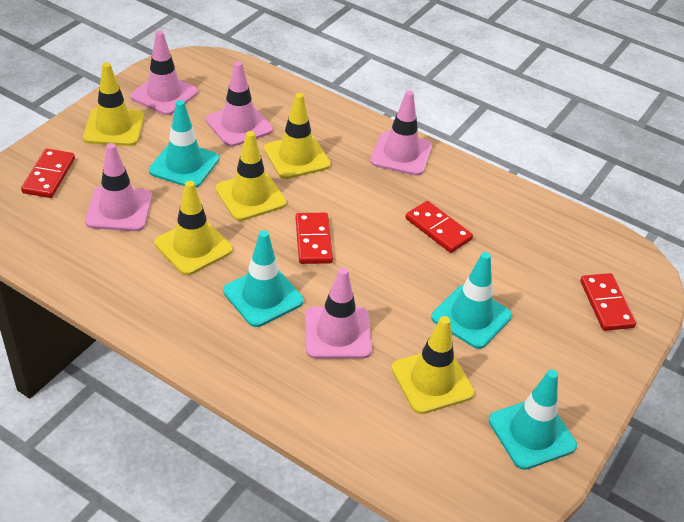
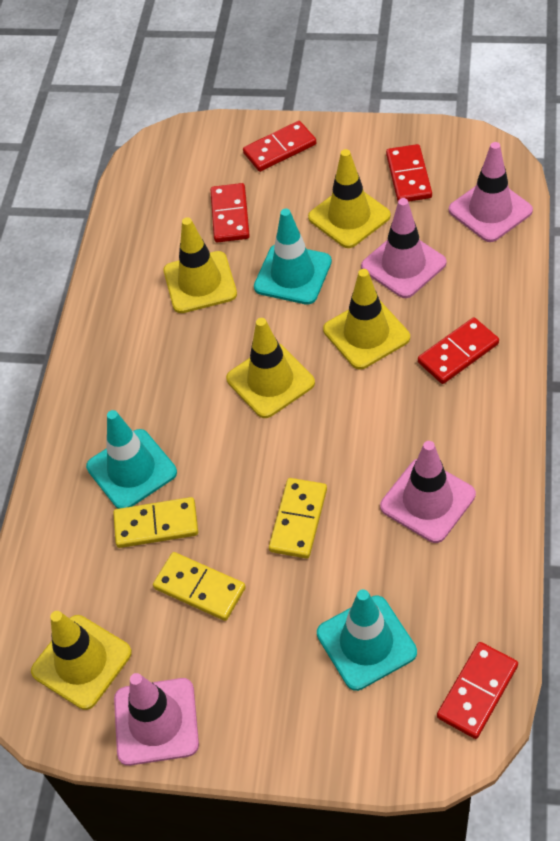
pink traffic cone: 5 -> 4
red domino: 4 -> 5
turquoise traffic cone: 4 -> 3
yellow domino: 0 -> 3

